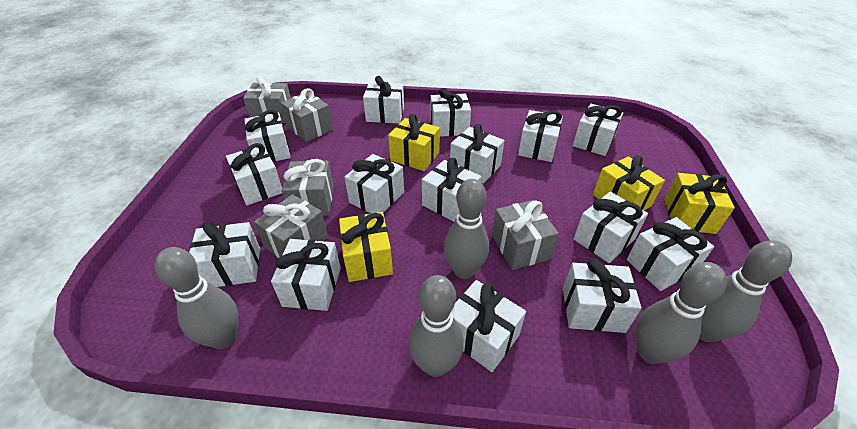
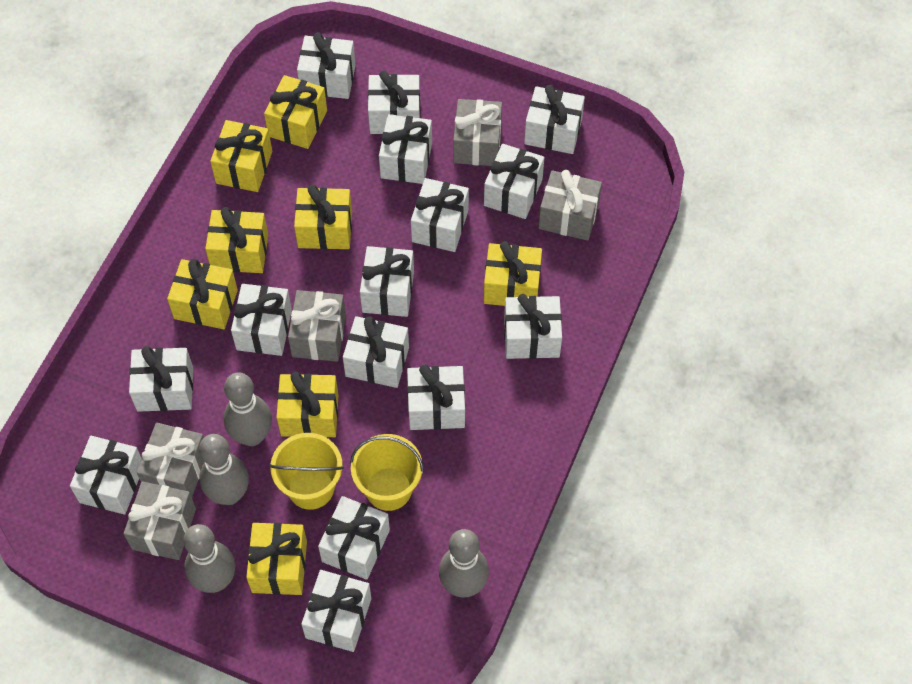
grey bowling pin: 5 -> 4
yellow bucket: 0 -> 2
yellow gift: 4 -> 8

